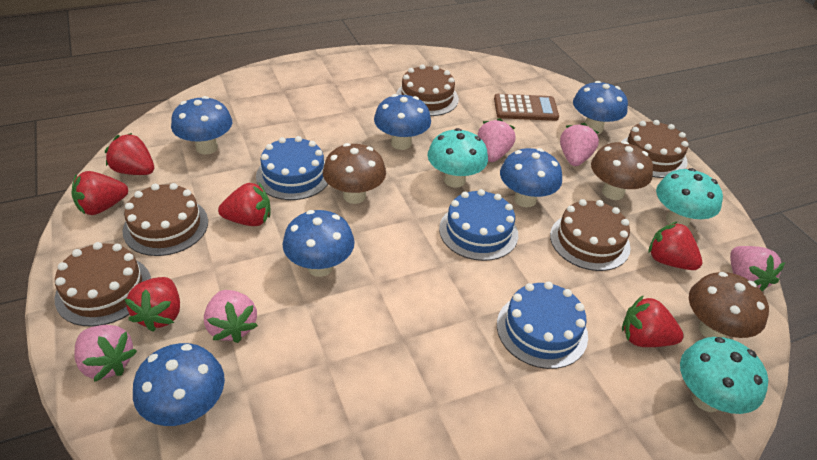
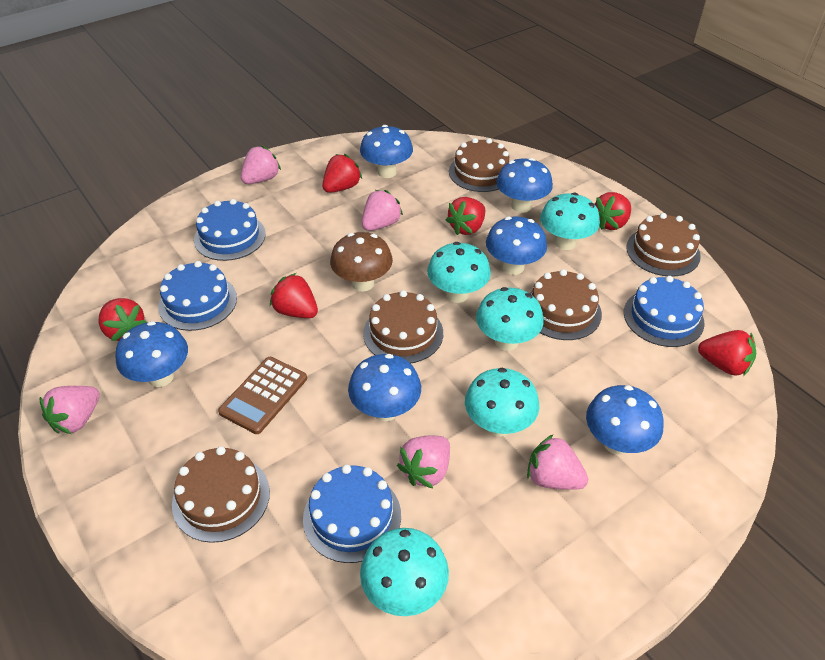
blue cake: 3 -> 4
brown mushroom: 3 -> 1
turquoise mushroom: 3 -> 5

